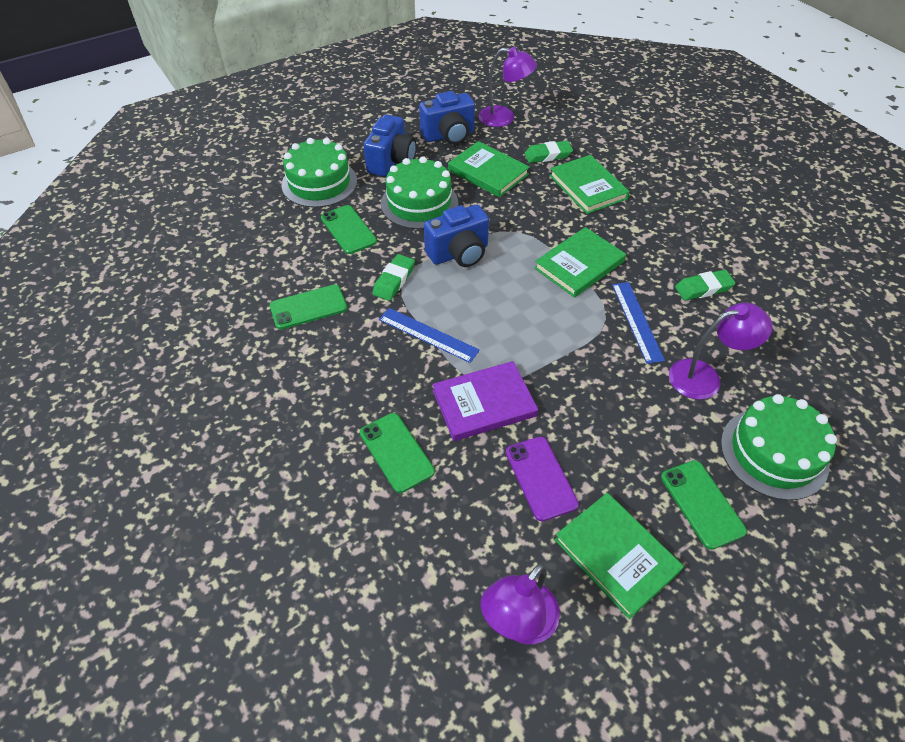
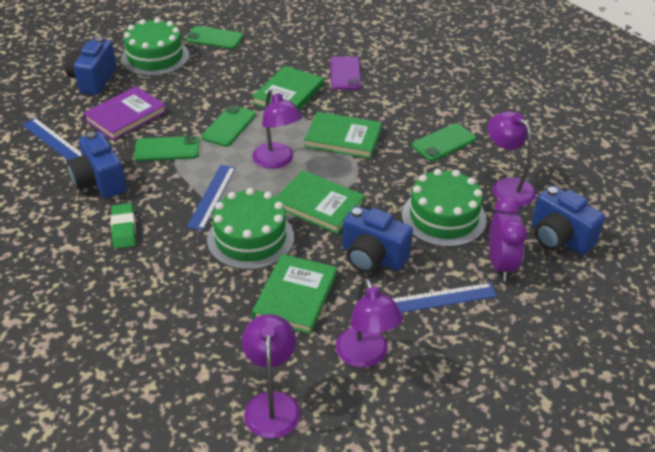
blue camera: 3 -> 4
blue ruler: 2 -> 3
green eraser: 3 -> 1
purple clock: 0 -> 1
purple lamp: 3 -> 4

